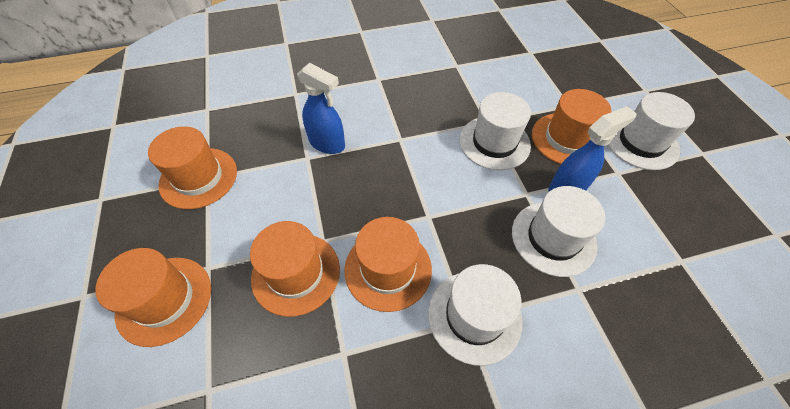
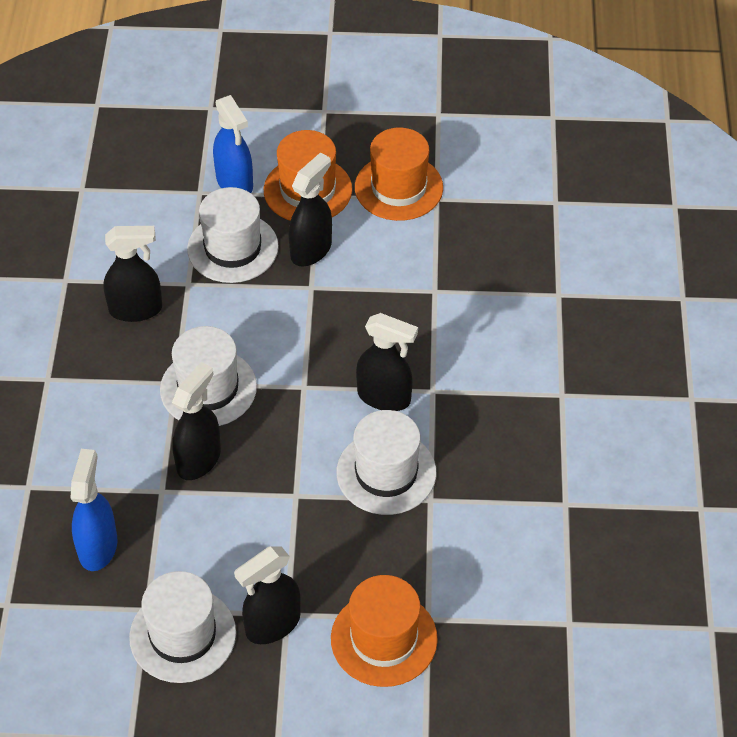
black spray bottle: 0 -> 5
orange hat: 5 -> 3

